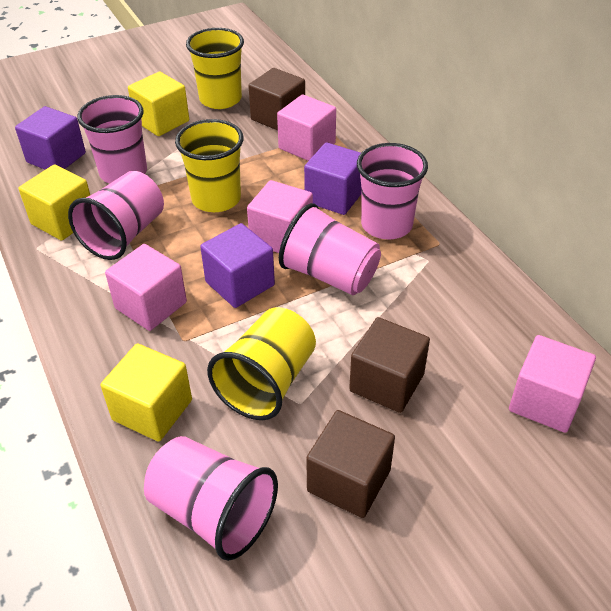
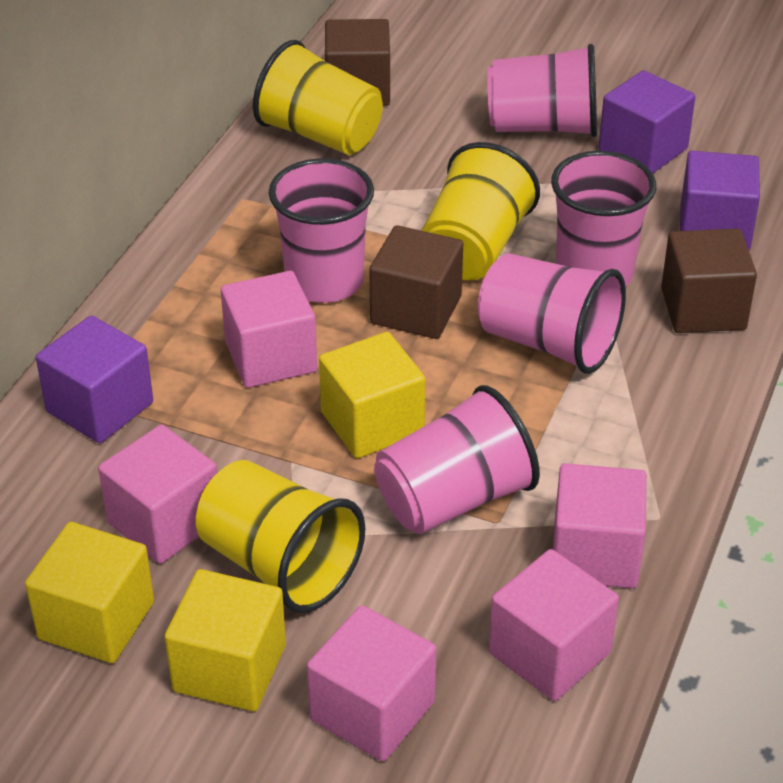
pink cube: 4 -> 5

